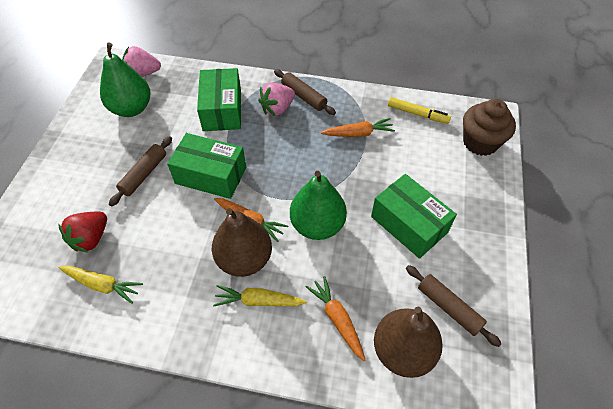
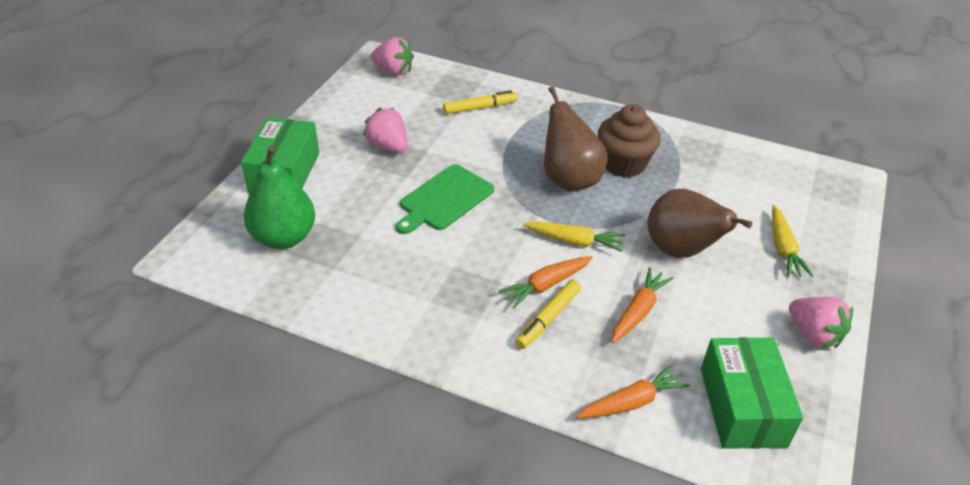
brown rolling pin: 3 -> 0
green box: 3 -> 2
green cutting board: 0 -> 1
green pear: 2 -> 1
pink strawberry: 2 -> 3
red strawberry: 1 -> 0
yellow marker: 1 -> 2

